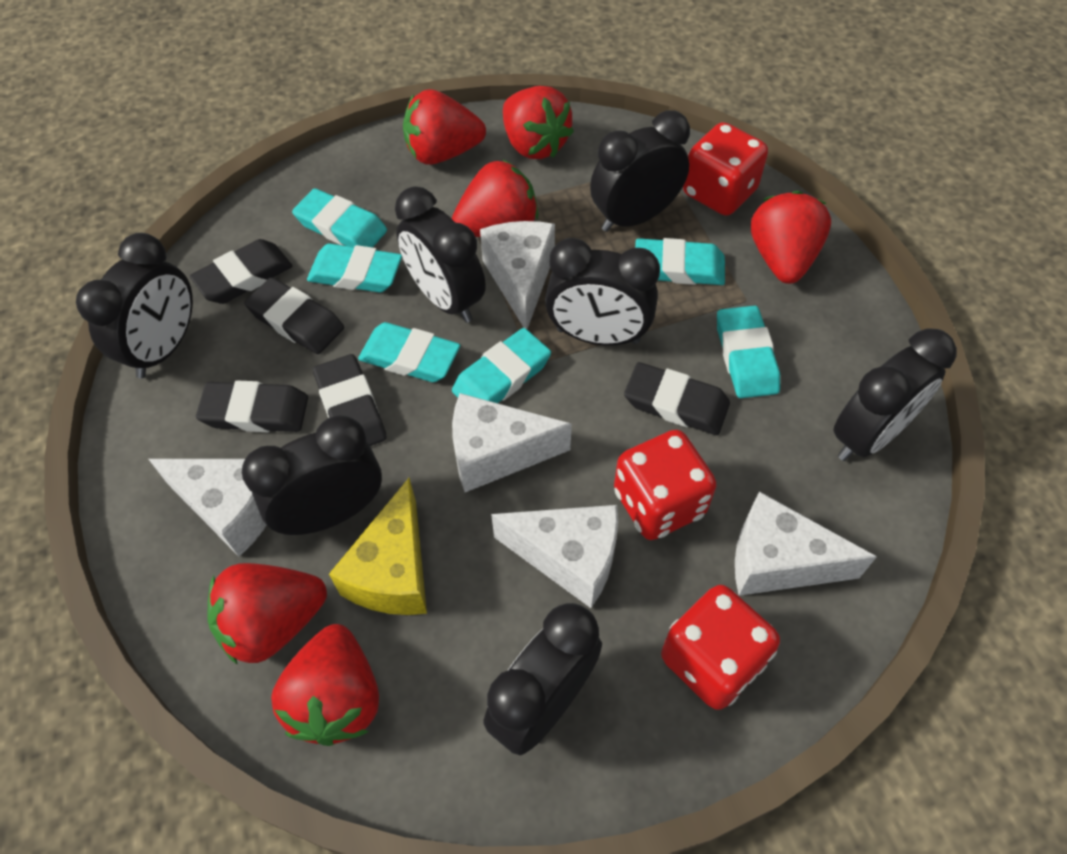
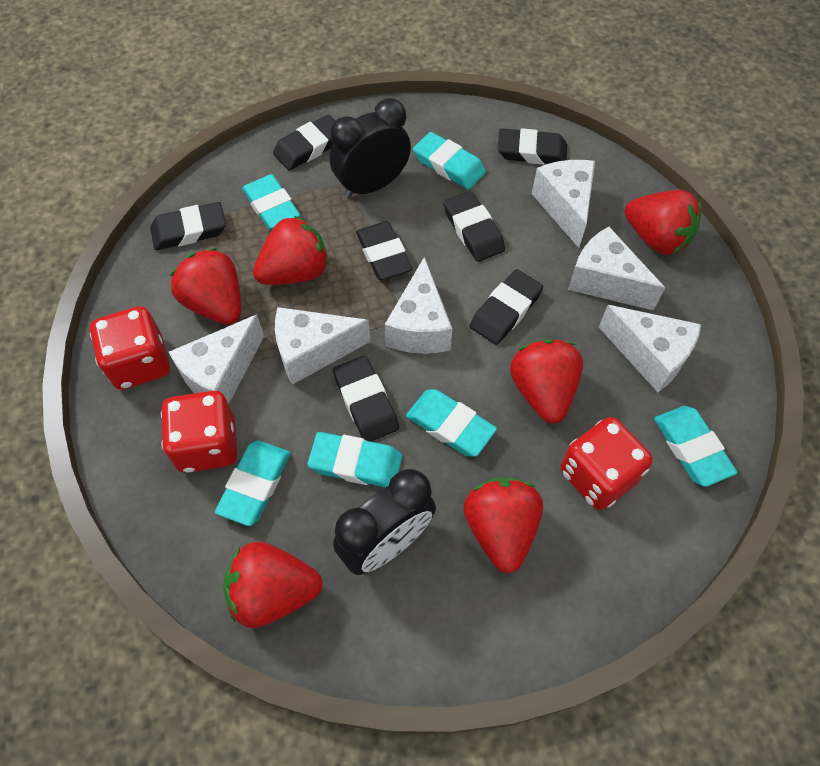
black clock: 7 -> 2
black eraser: 5 -> 7
white cheese: 5 -> 6
yellow cheese: 1 -> 0

